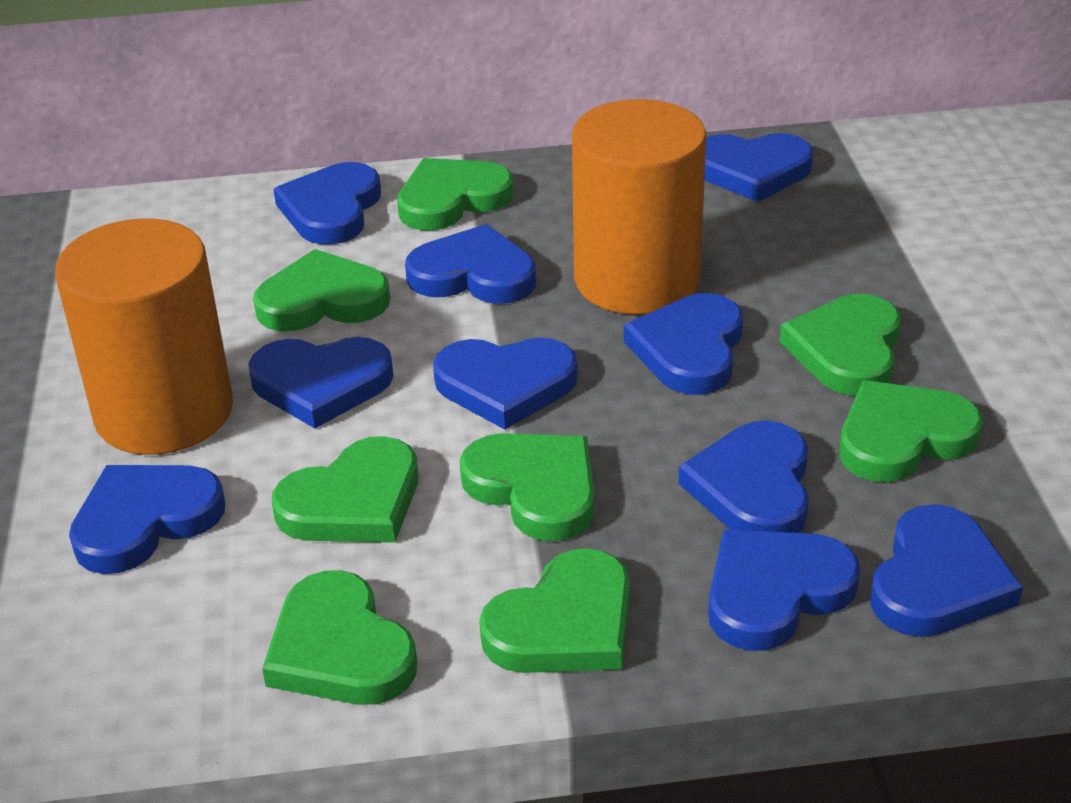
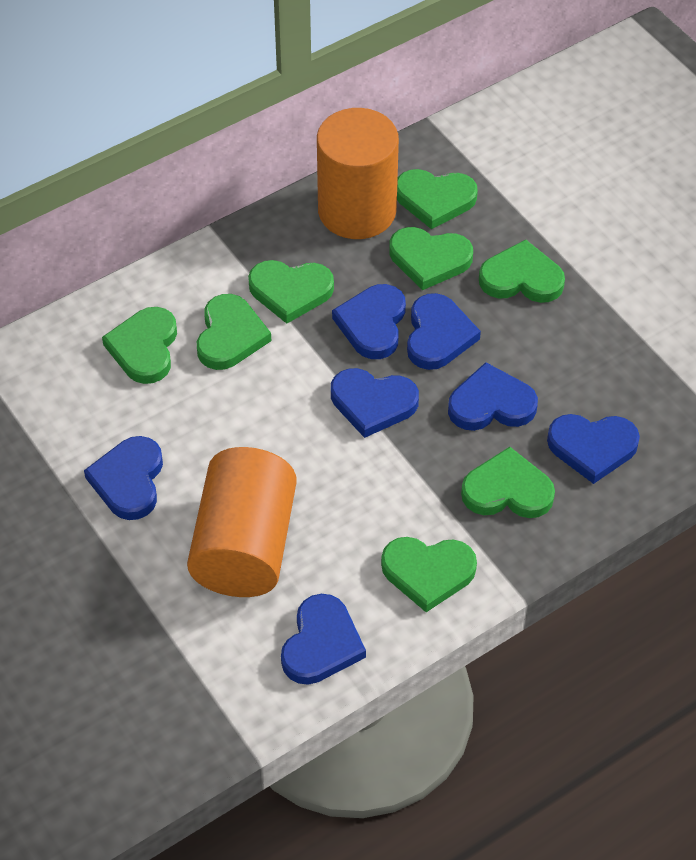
blue heart: 10 -> 7

